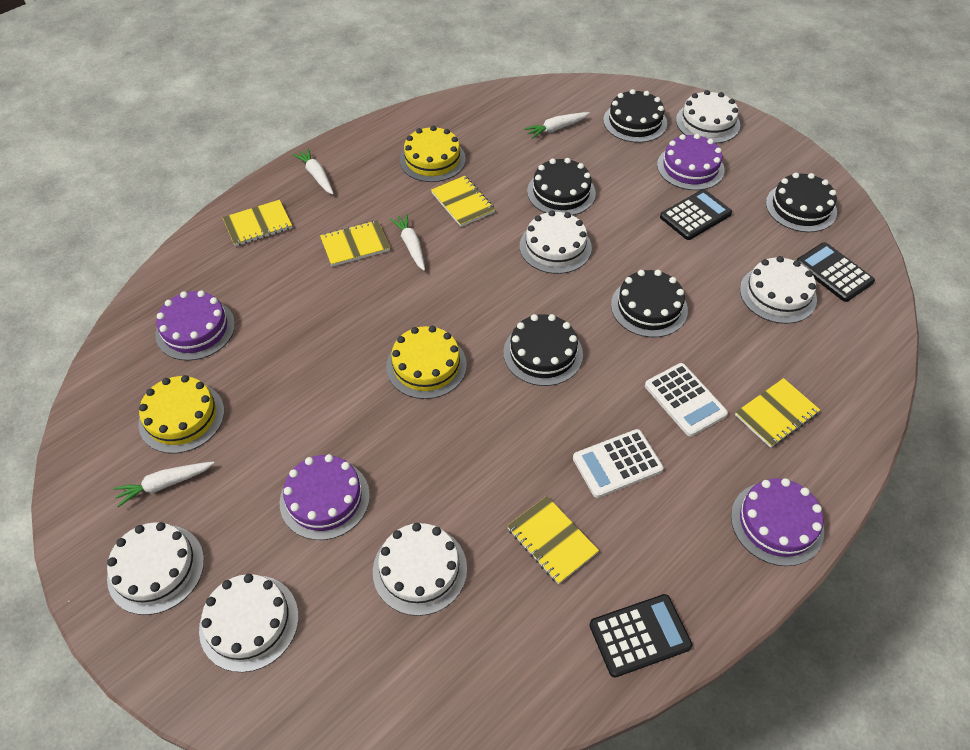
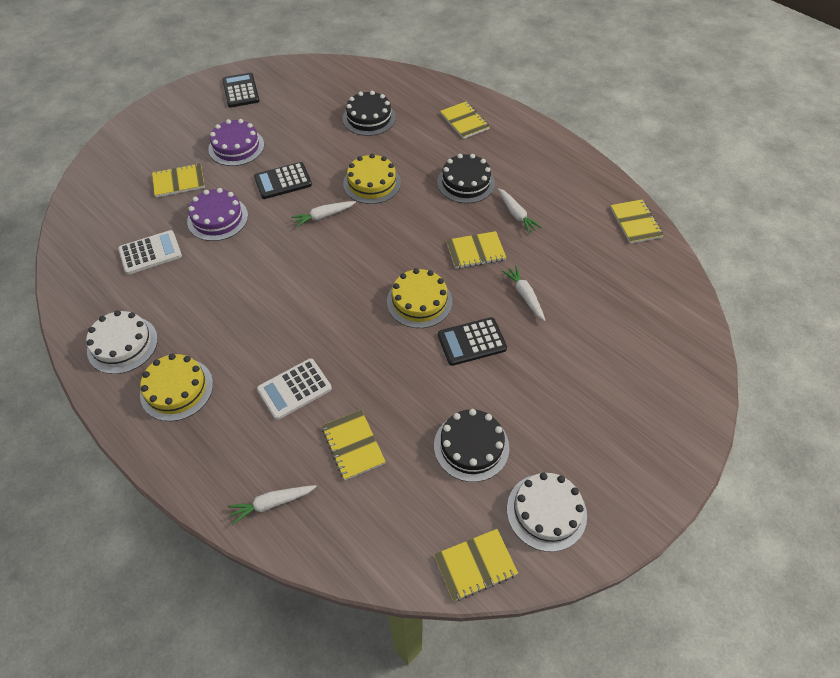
black cake: 5 -> 3
purple cake: 4 -> 2
white cake: 6 -> 2
yellow notebook: 5 -> 6

